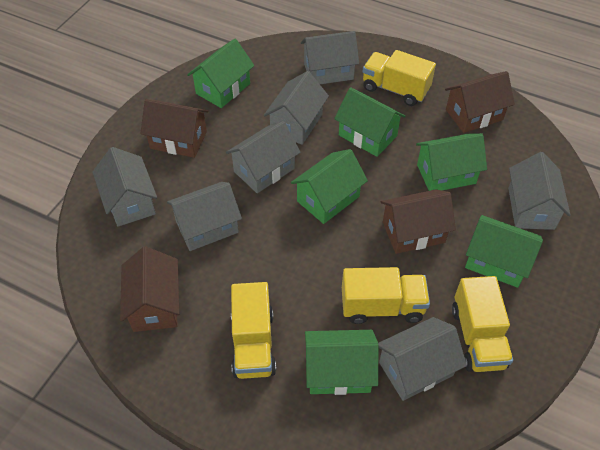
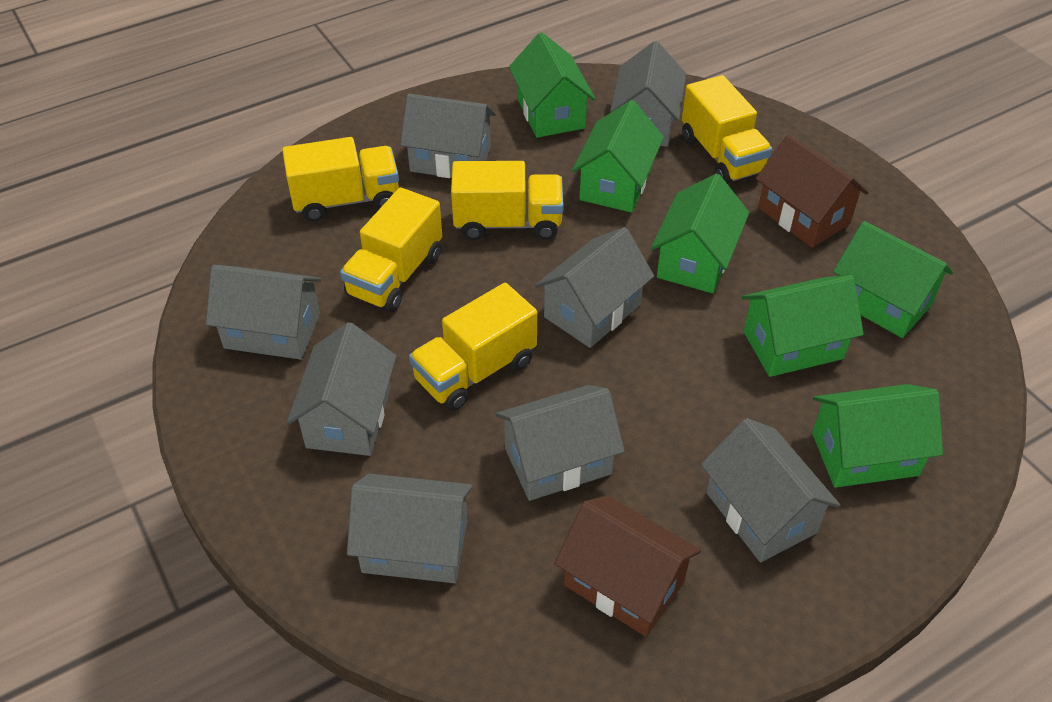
brown house: 4 -> 2
grey house: 7 -> 8
yellow truck: 4 -> 5

